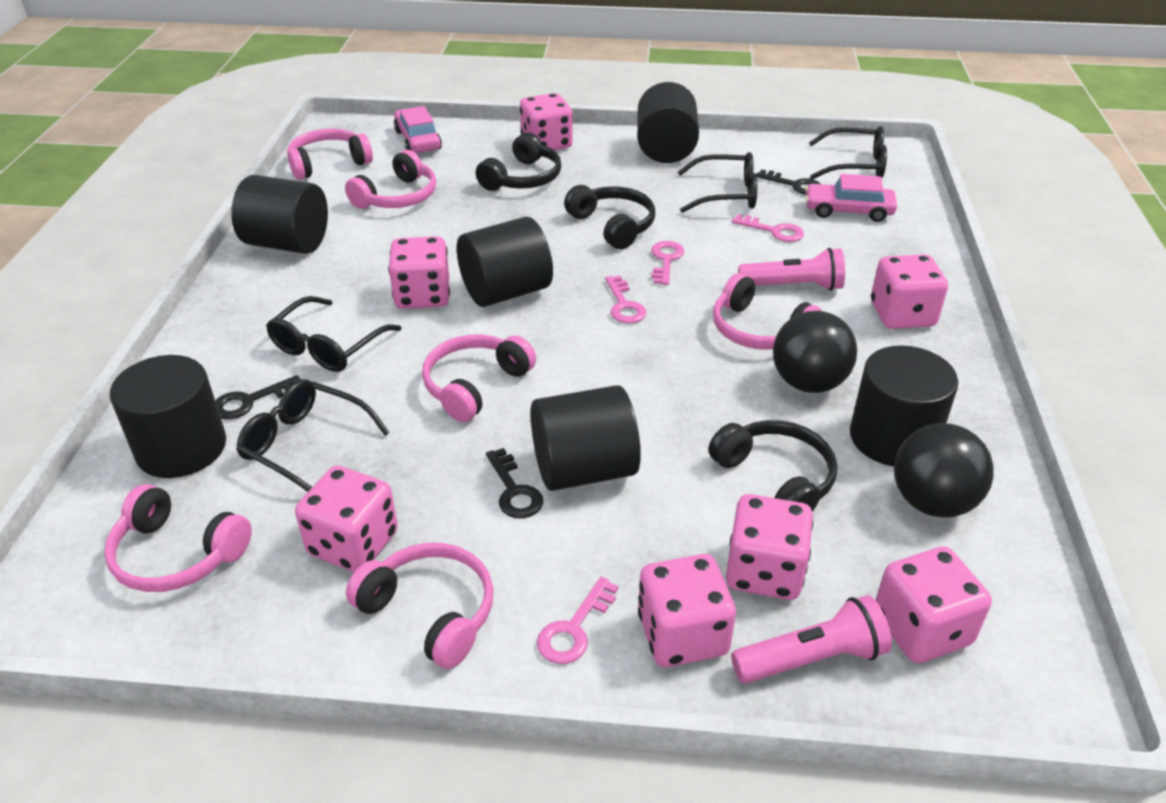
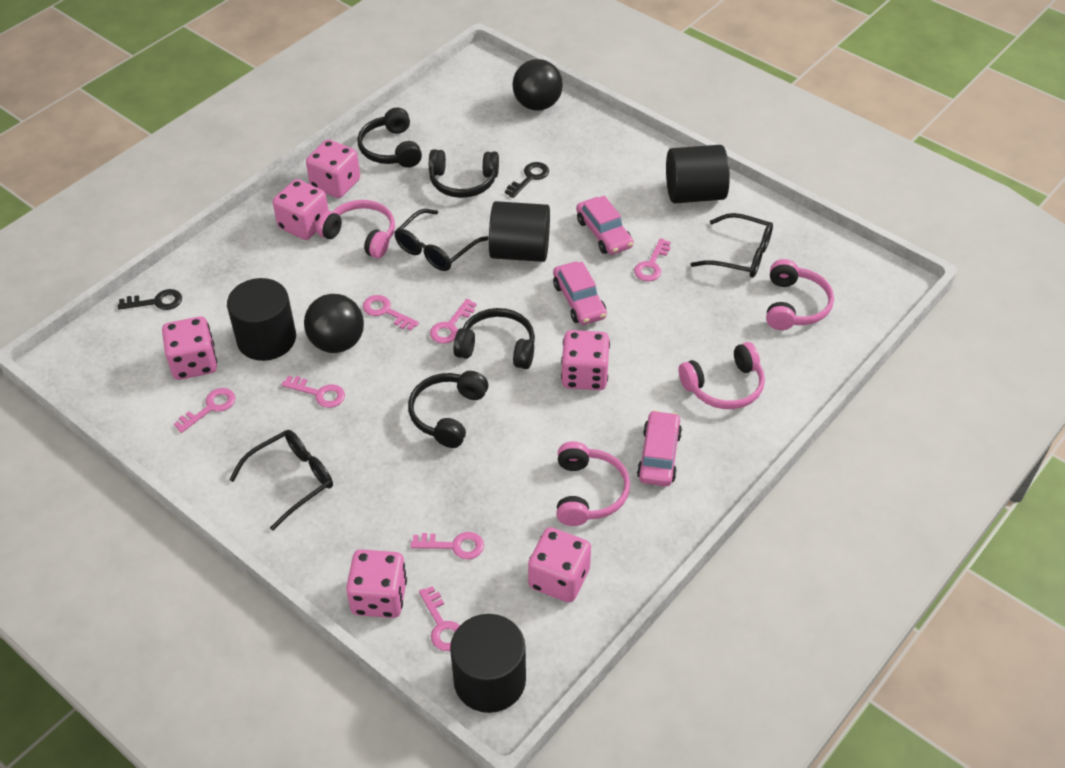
black cylinder: 6 -> 4
black glasses: 4 -> 3
black headphones: 3 -> 4
black key: 3 -> 2
pink car: 2 -> 3
pink dice: 7 -> 6
pink flashlight: 2 -> 0
pink headphones: 6 -> 4
pink key: 4 -> 7

